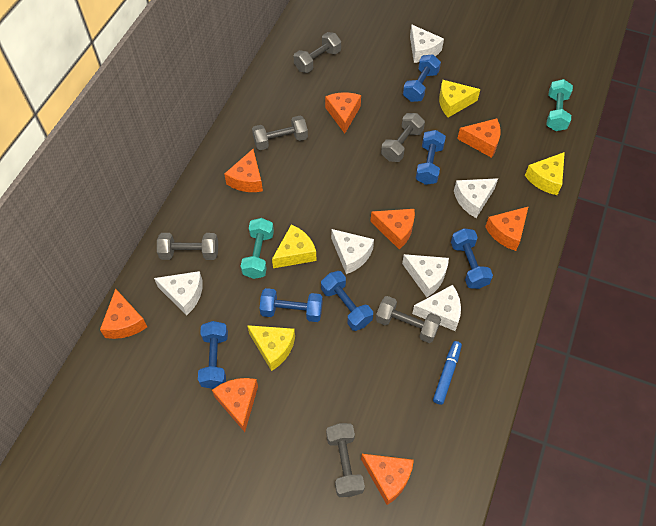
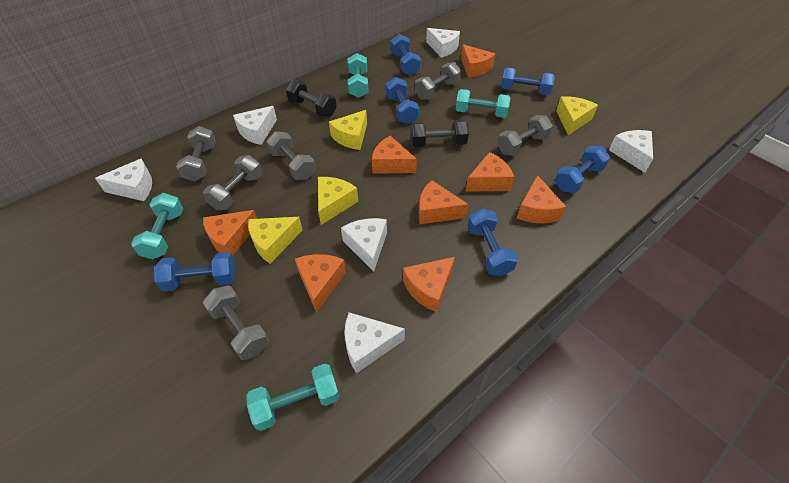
black dumbbell: 0 -> 2
blue marker: 1 -> 0
turquoise dumbbell: 2 -> 4

